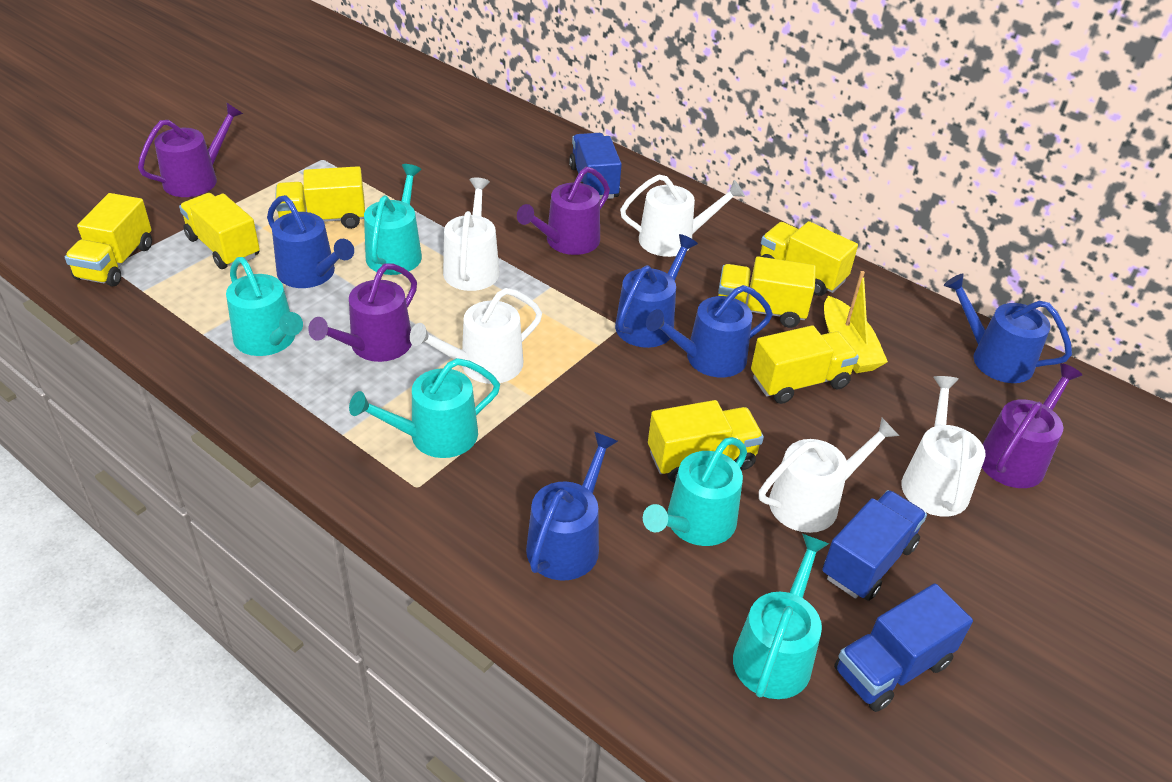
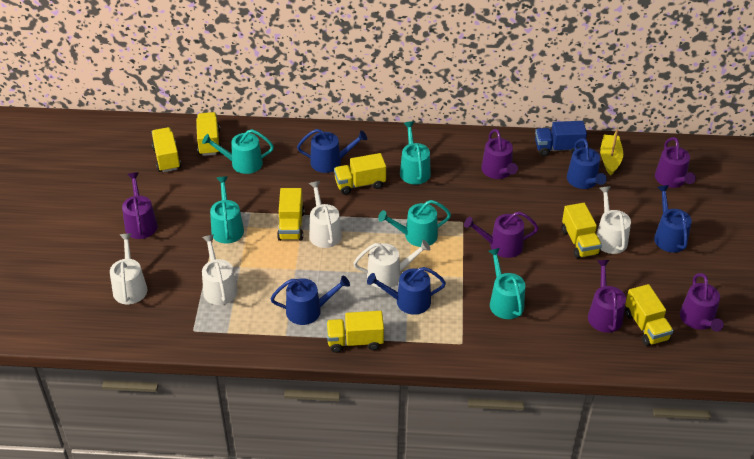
blue truck: 3 -> 1
purple watering can: 4 -> 6

